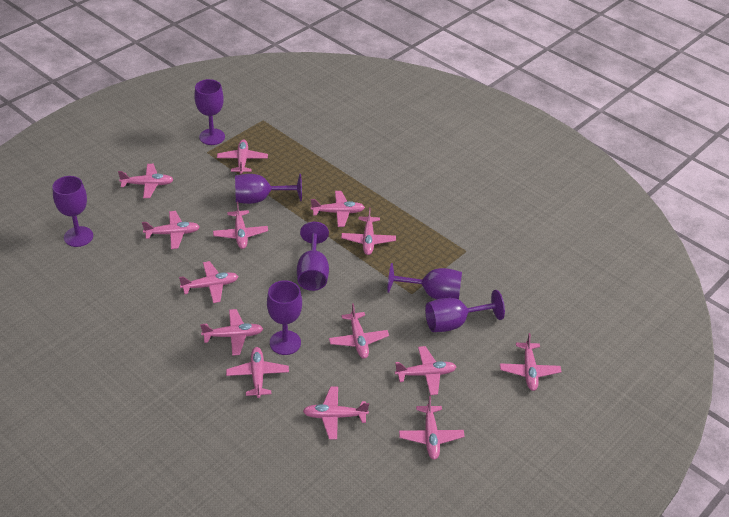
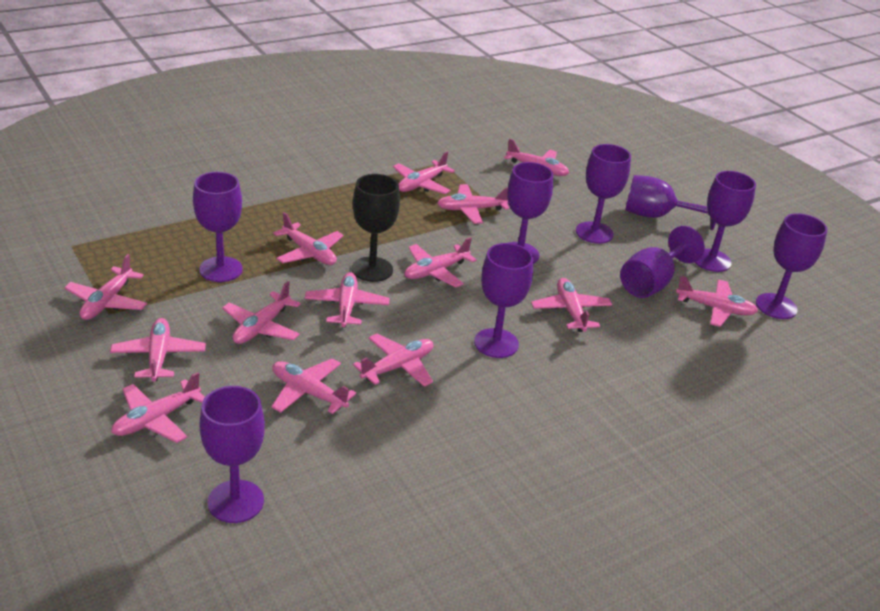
black goblet: 0 -> 1
purple goblet: 7 -> 9

